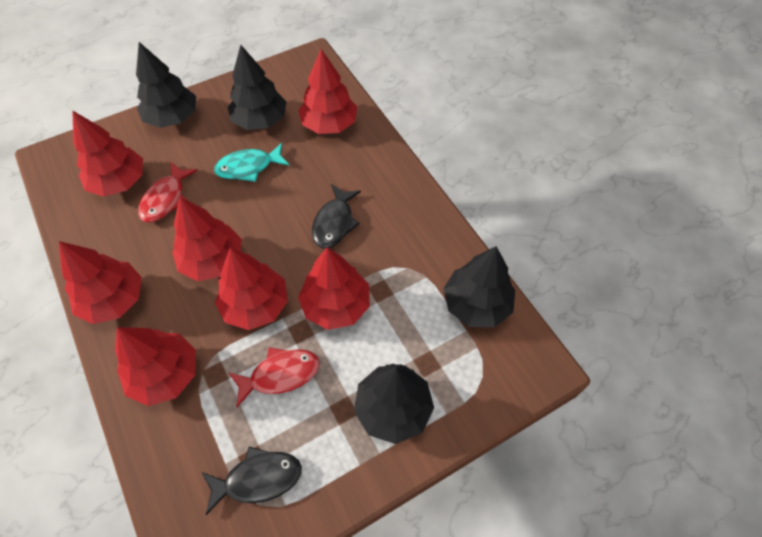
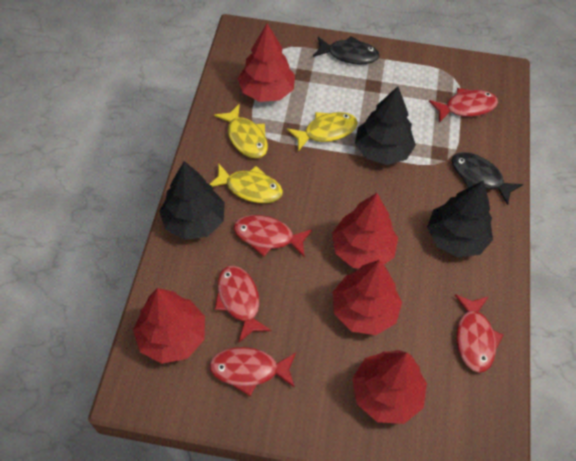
black tree: 4 -> 3
red fish: 2 -> 5
red tree: 7 -> 5
turquoise fish: 1 -> 0
yellow fish: 0 -> 3

